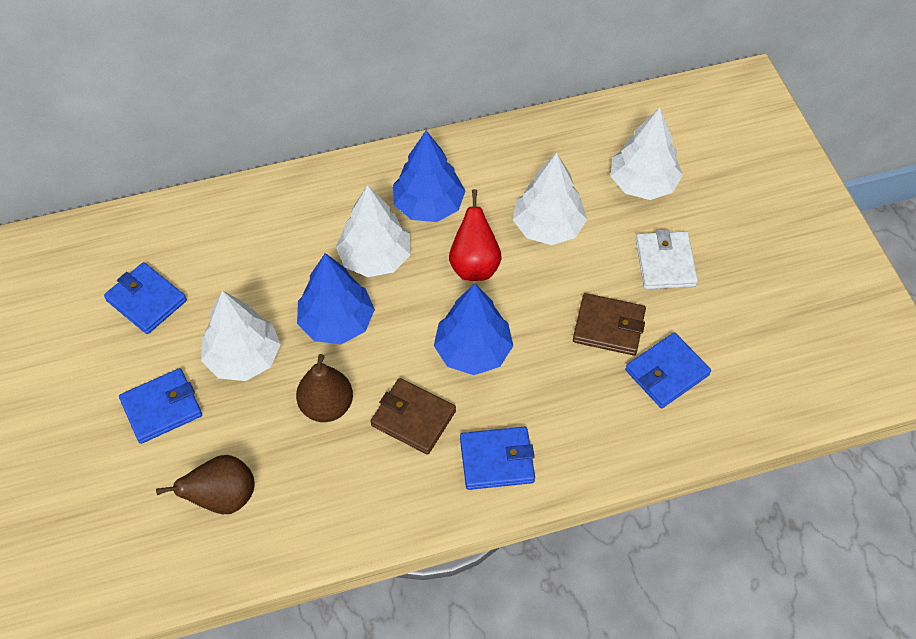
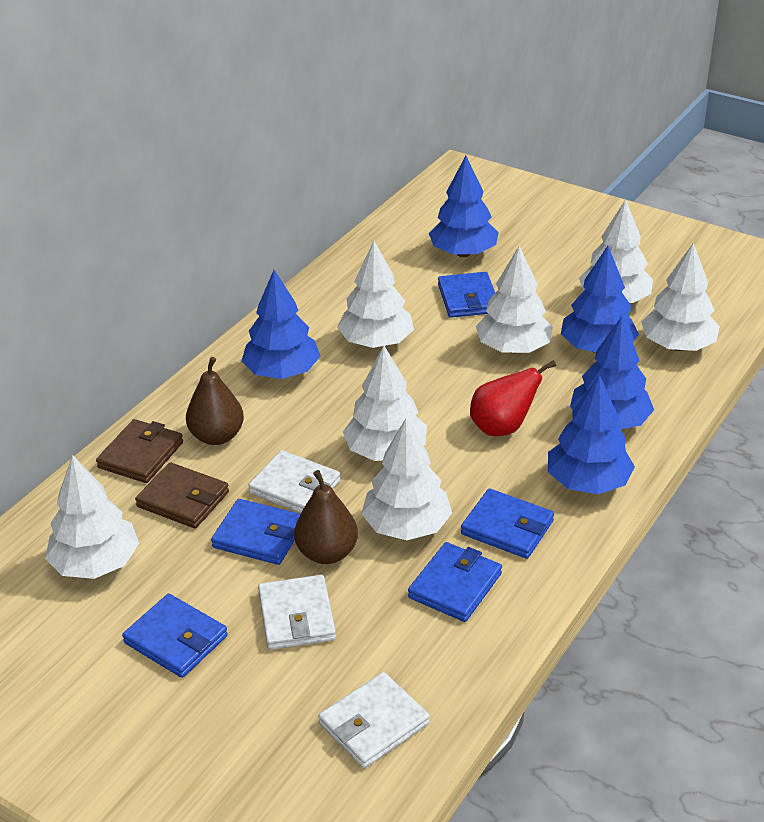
blue tree: 3 -> 5
blue wallet: 4 -> 5
white tree: 4 -> 7
white wallet: 1 -> 3

